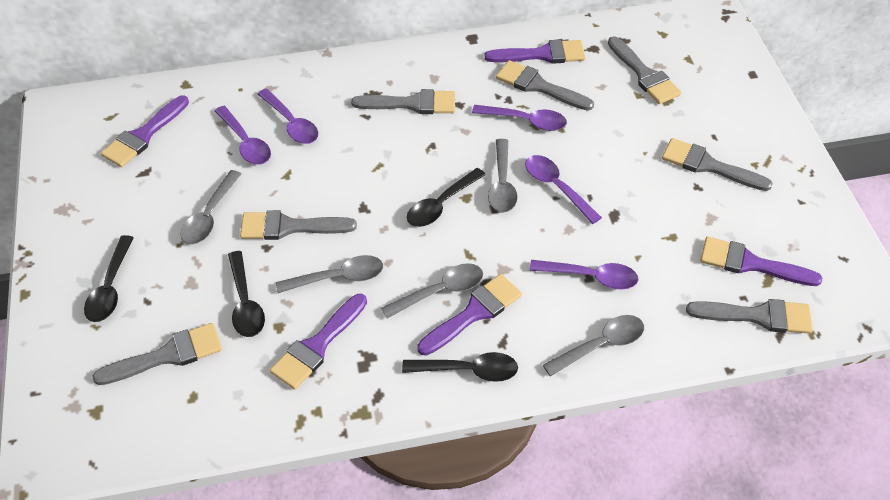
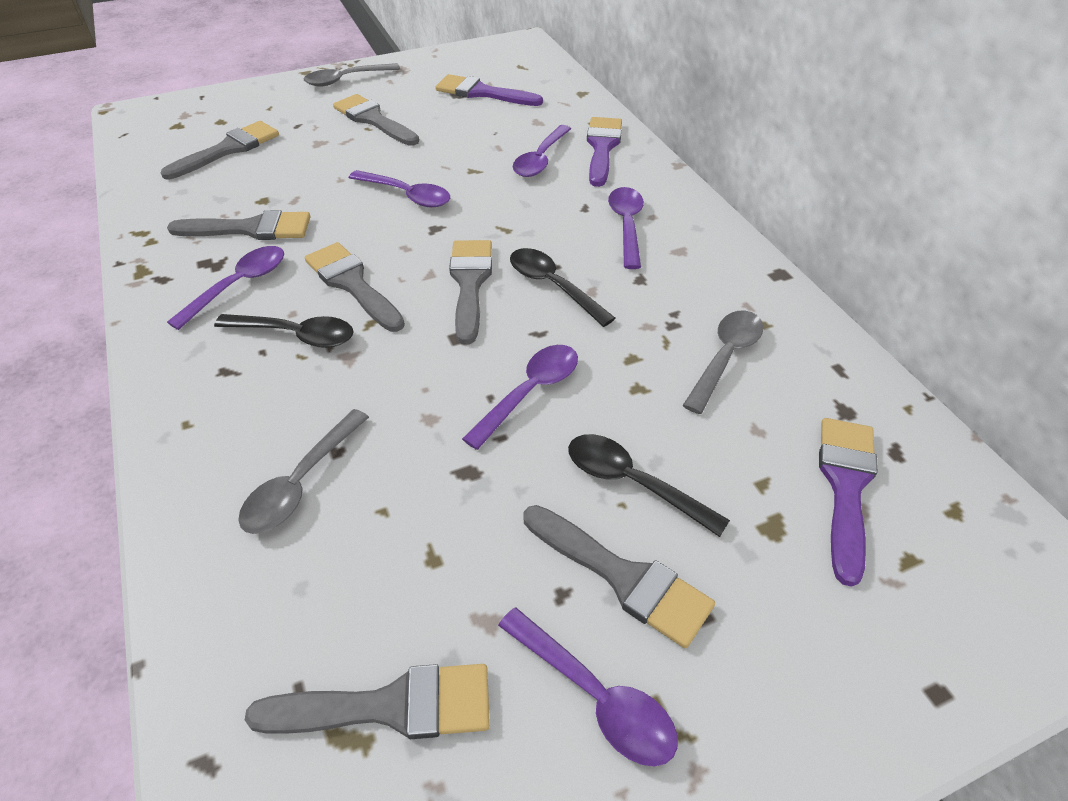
black spoon: 4 -> 3
grey spoon: 5 -> 3
purple brush: 5 -> 3
purple spoon: 5 -> 6

